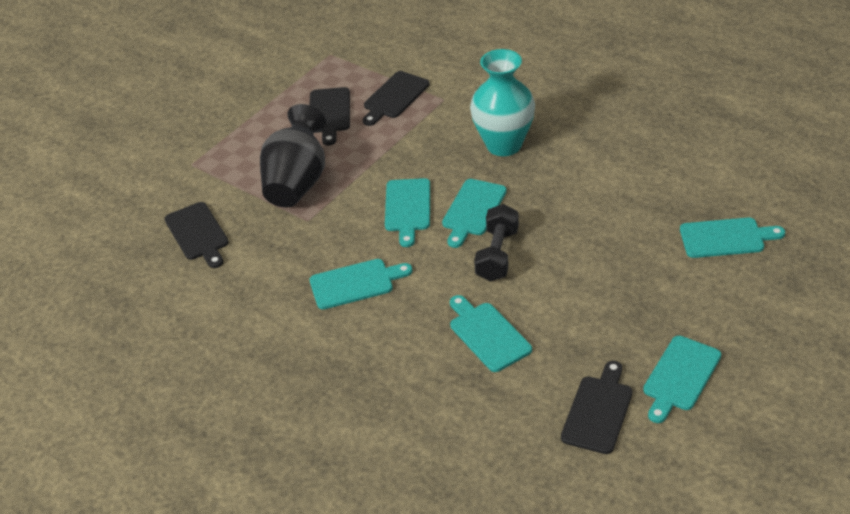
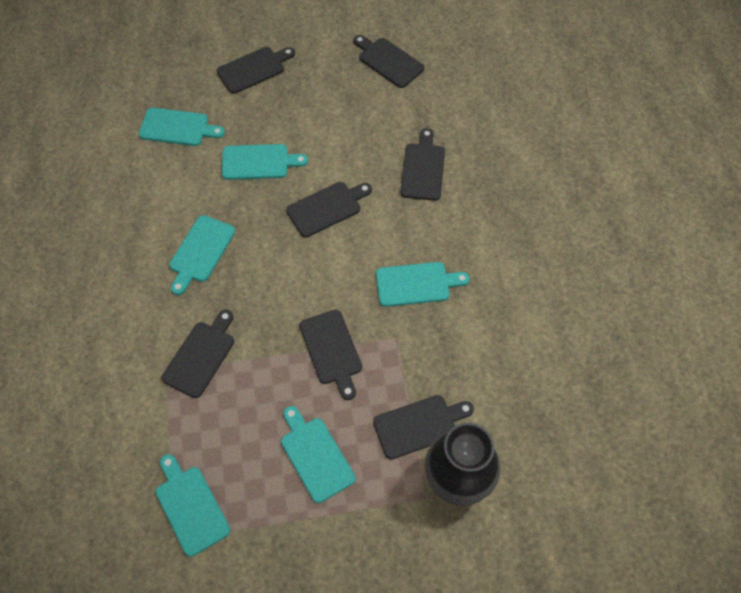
black cutting board: 4 -> 7
black dumbbell: 1 -> 0
turquoise vase: 1 -> 0

